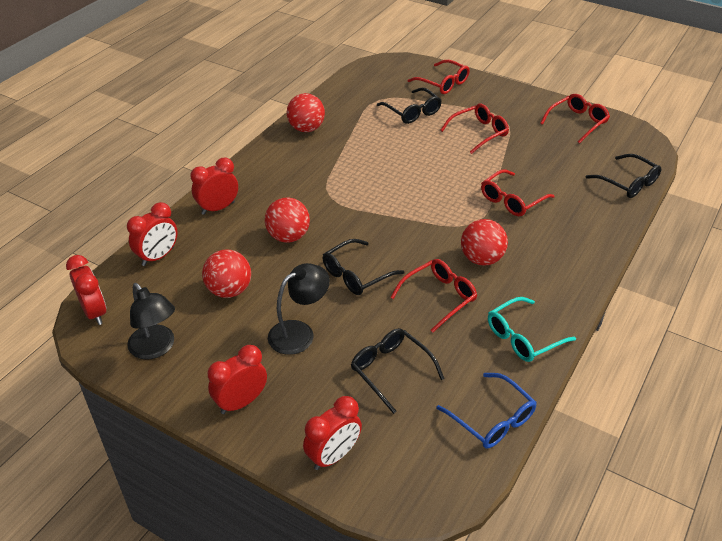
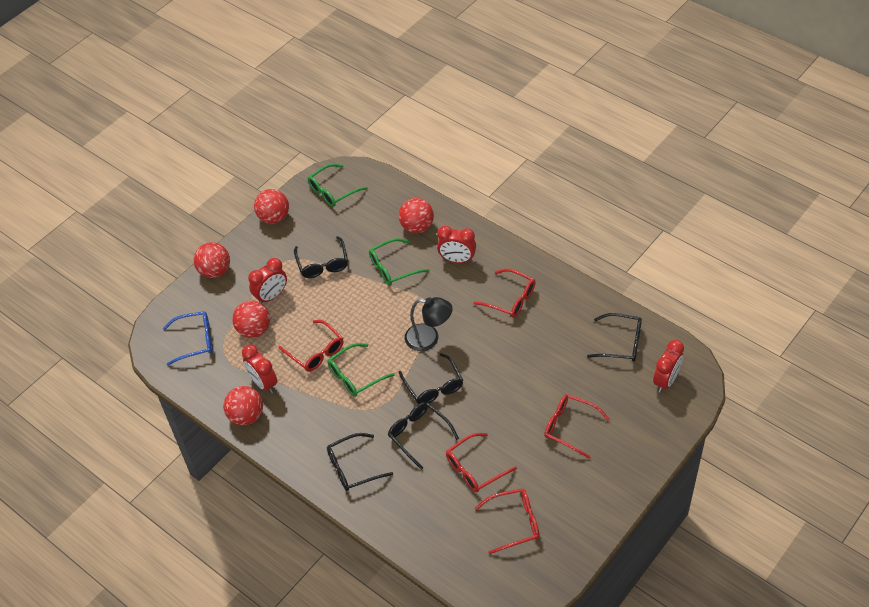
black glasses: 4 -> 5
black lamp: 2 -> 1
green glasses: 0 -> 3
red ball: 4 -> 5
red clock: 5 -> 4
turquoise glasses: 1 -> 0

